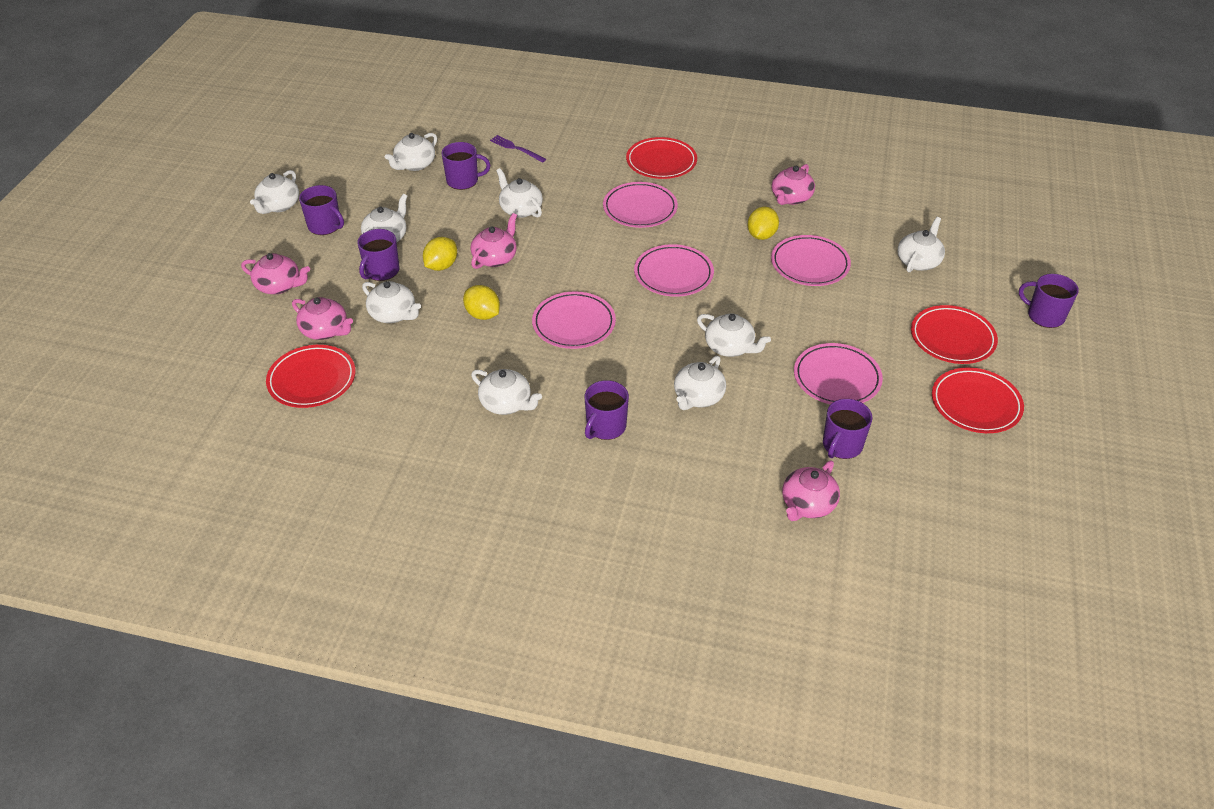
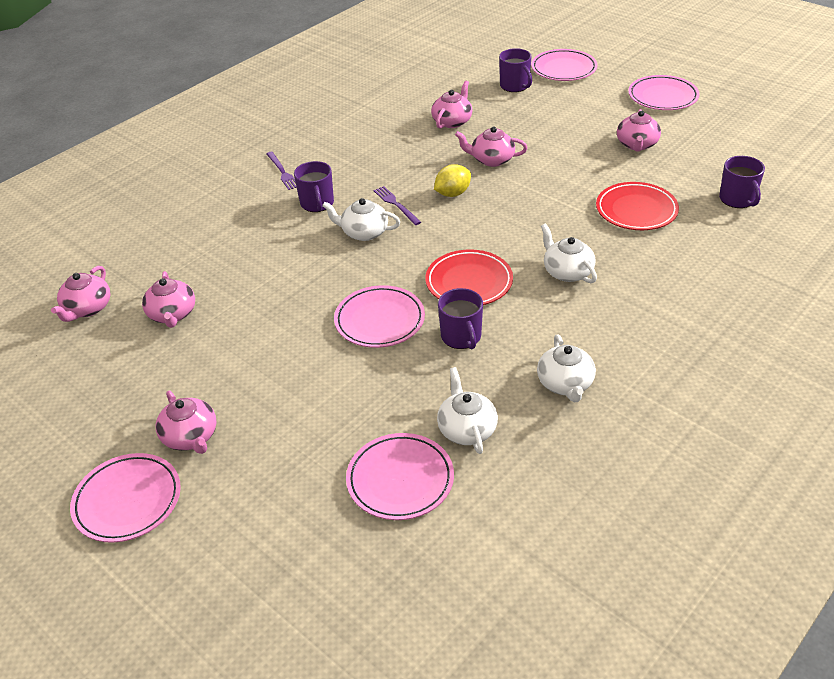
pink teapot: 5 -> 6
purple fork: 1 -> 2
purple mug: 6 -> 4
red plate: 4 -> 2
white teapot: 9 -> 4
yellow lemon: 3 -> 1

